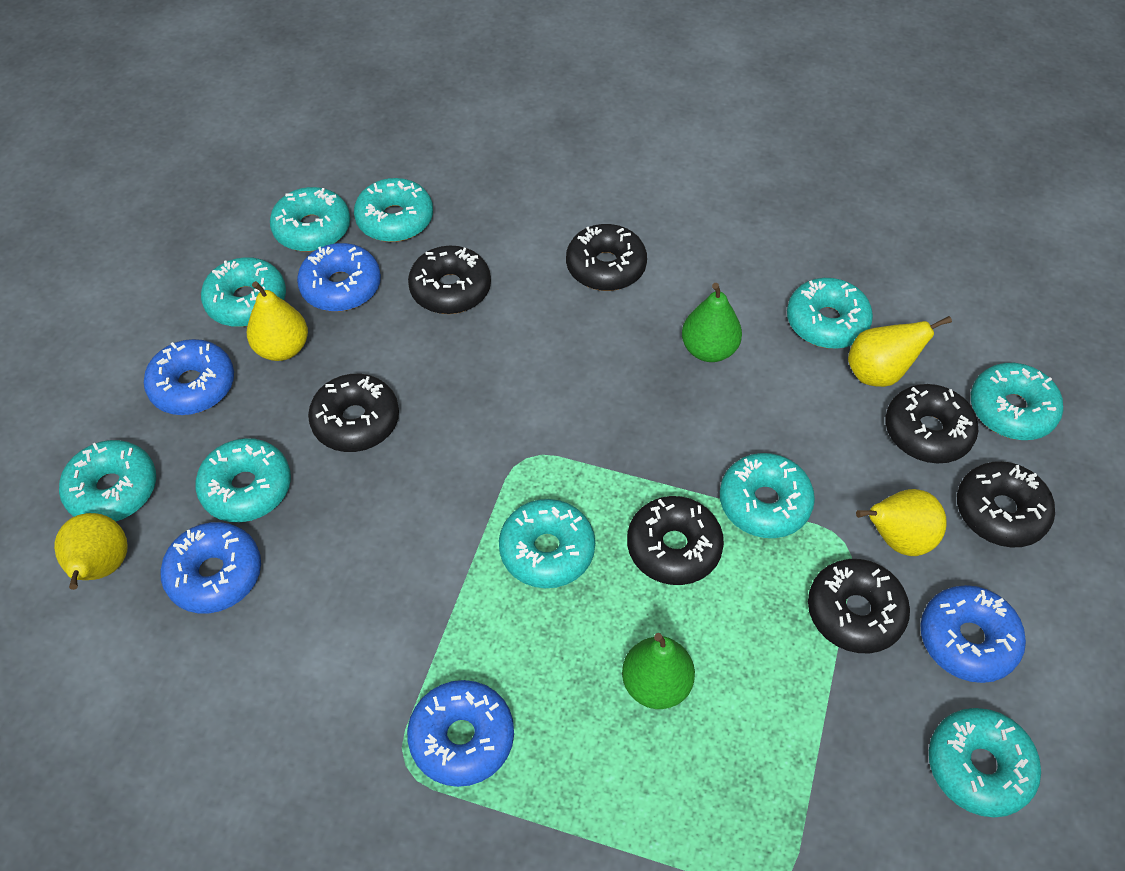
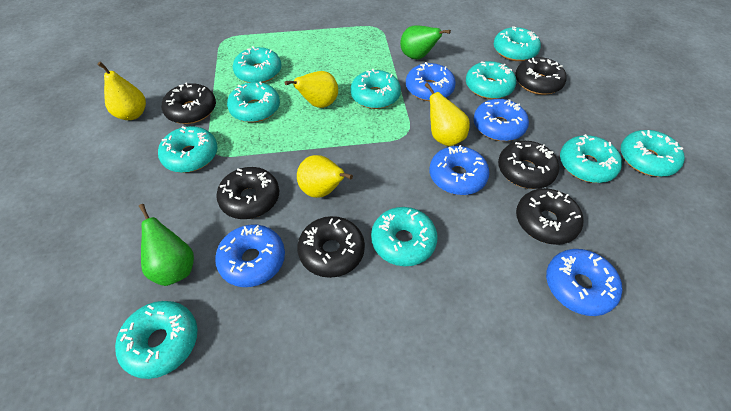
black donut: 7 -> 6

